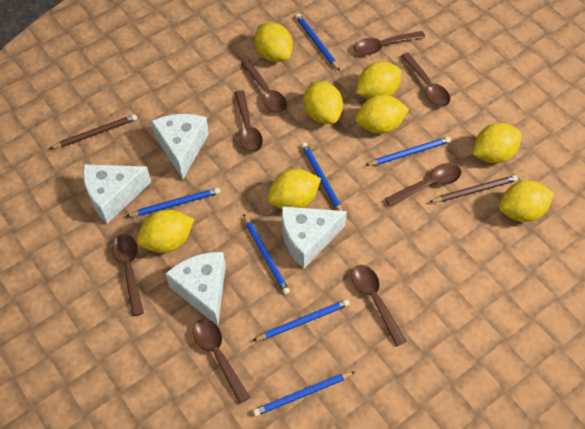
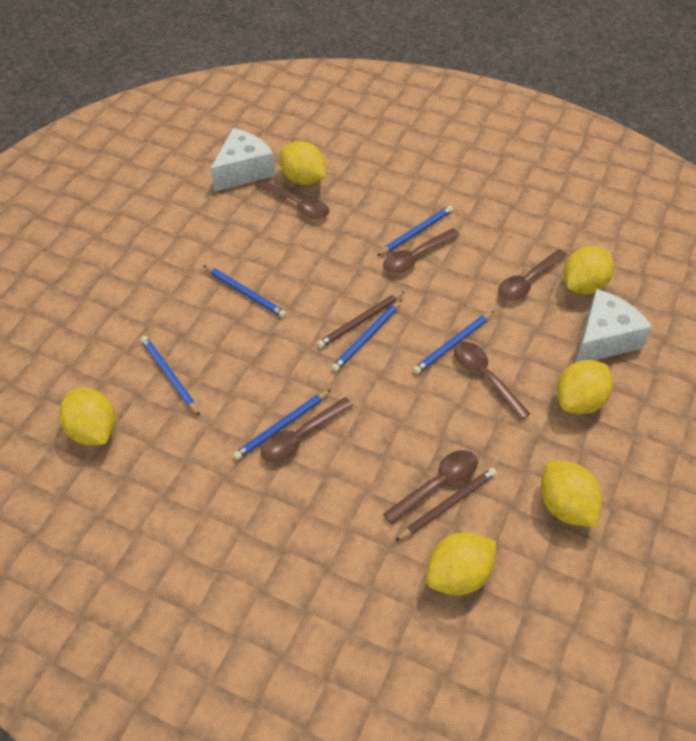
blue pencil: 7 -> 6
brown spoon: 8 -> 6
white cheese: 4 -> 2
yellow lemon: 8 -> 6

